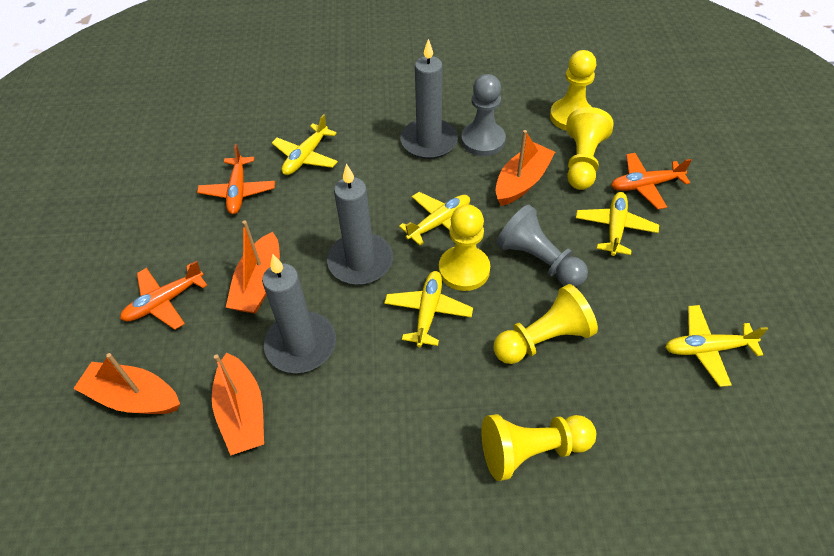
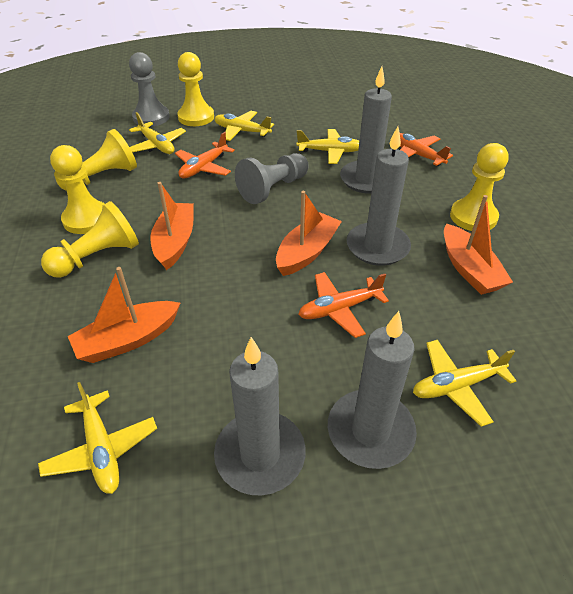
grey candle: 3 -> 4

